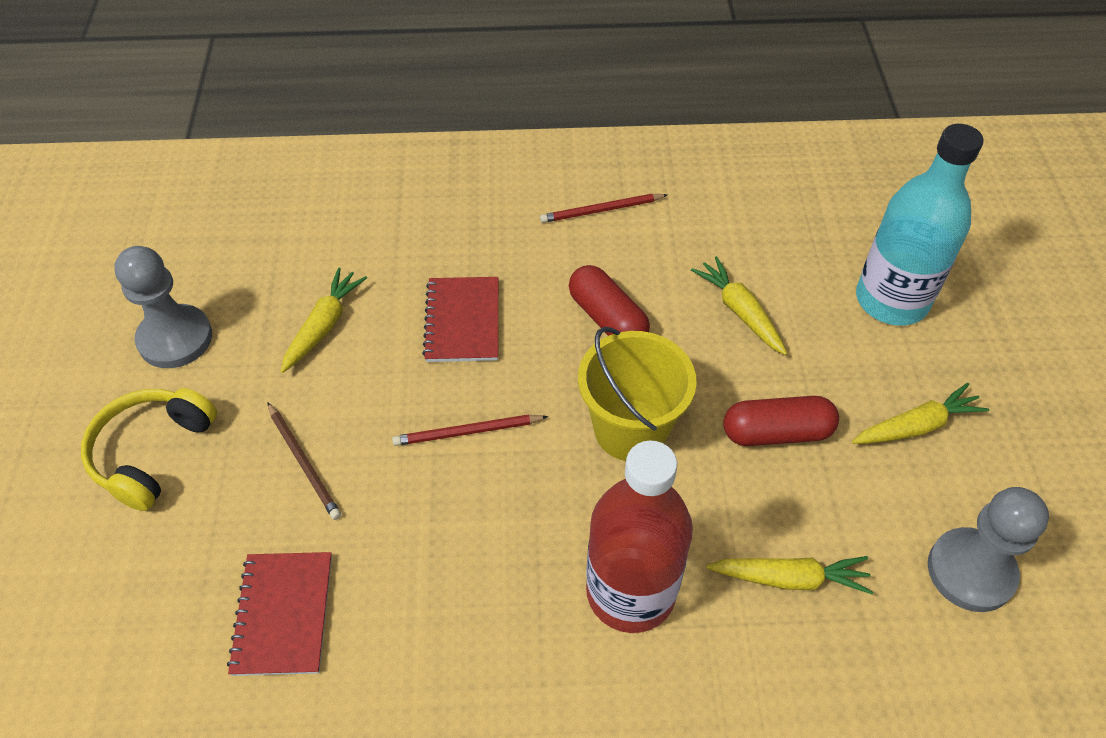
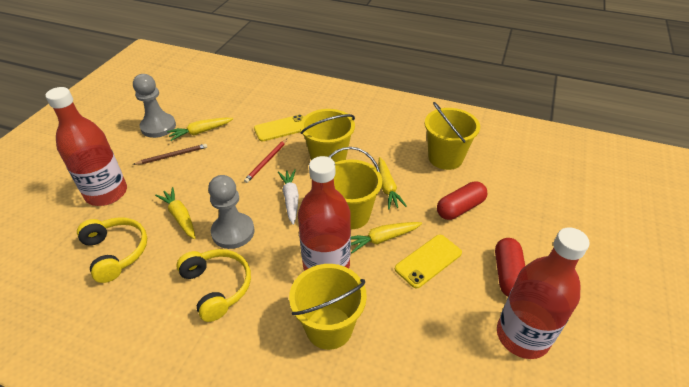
red bottle: 1 -> 3
red notebook: 2 -> 0
red pencil: 2 -> 1
turquoise bottle: 1 -> 0
white carrot: 0 -> 1
yellow bucket: 1 -> 4
yellow headphones: 1 -> 2
yellow phone: 0 -> 2

